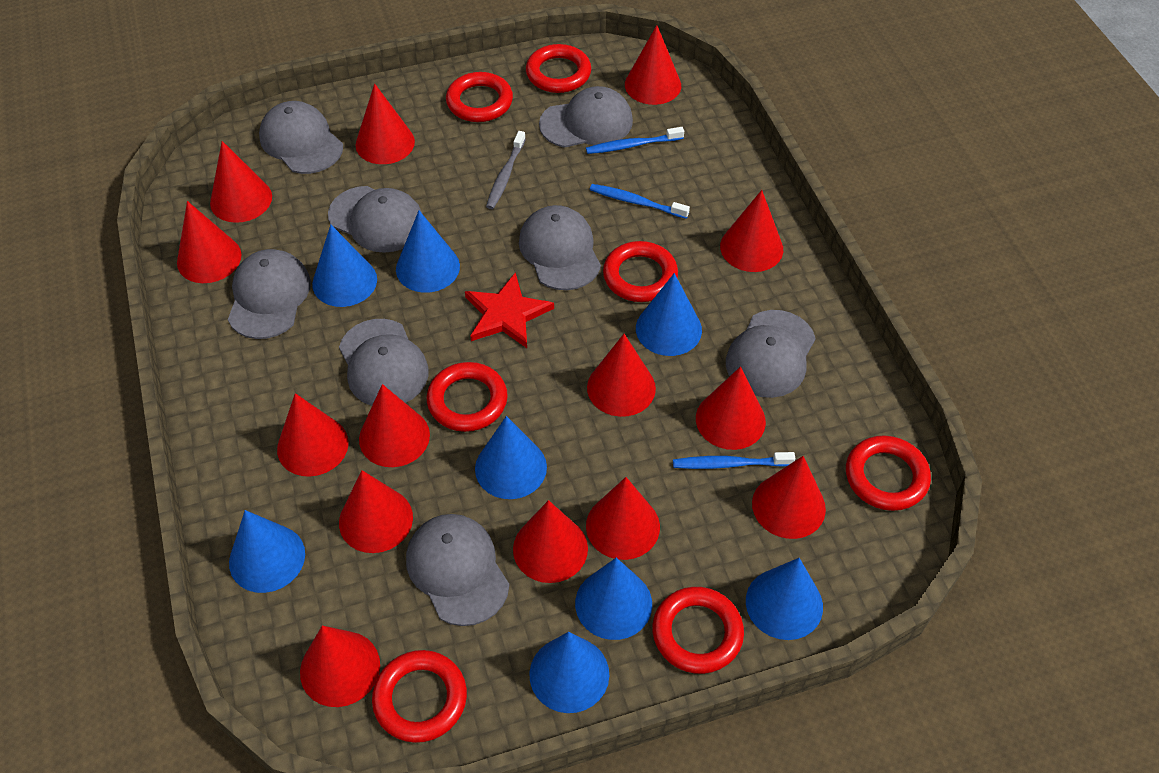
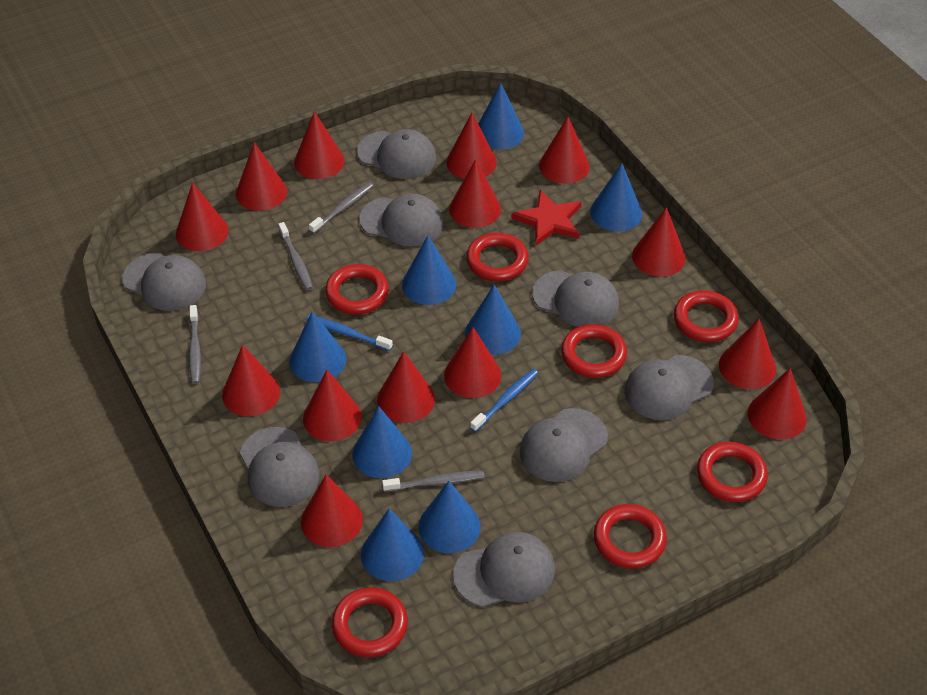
blue toothbrush: 3 -> 2
grey toothbrush: 1 -> 4

